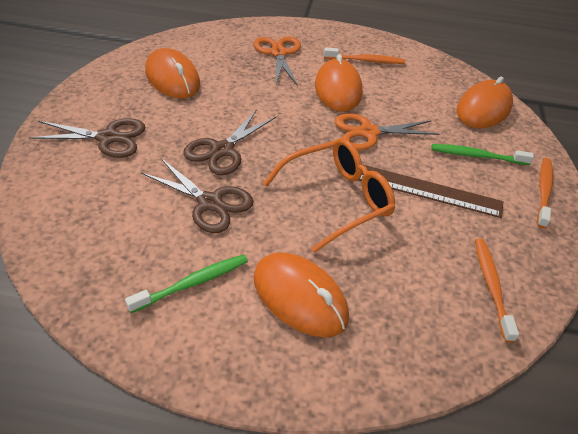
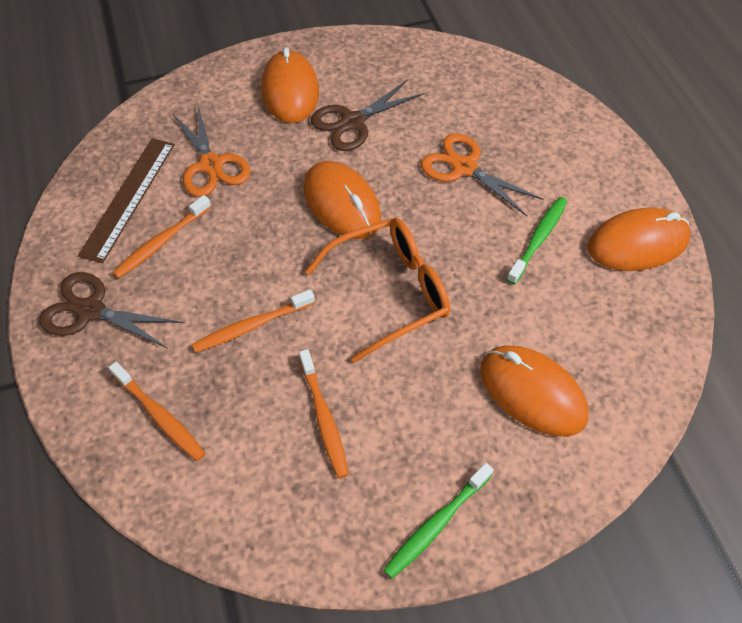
brown scissors: 3 -> 2
orange toothbrush: 3 -> 4

